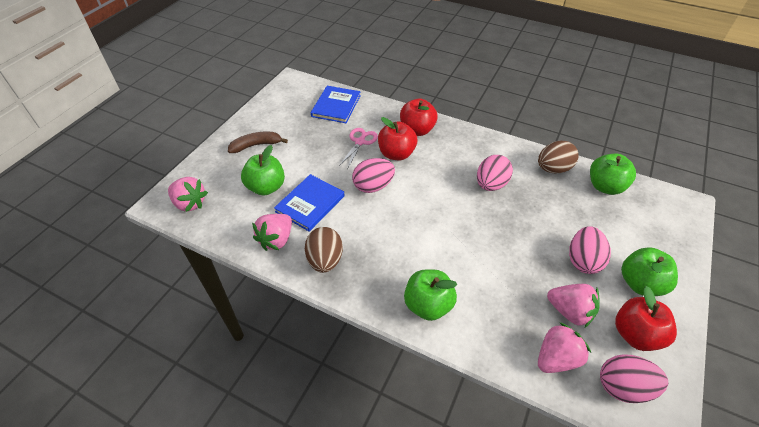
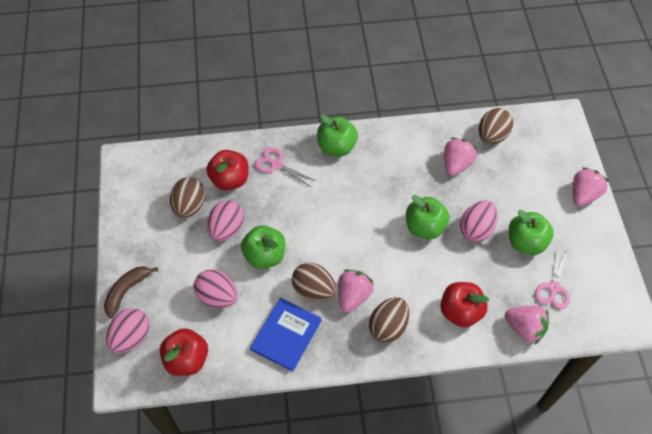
blue book: 2 -> 1
brown egg: 2 -> 4
pink scissors: 1 -> 2

